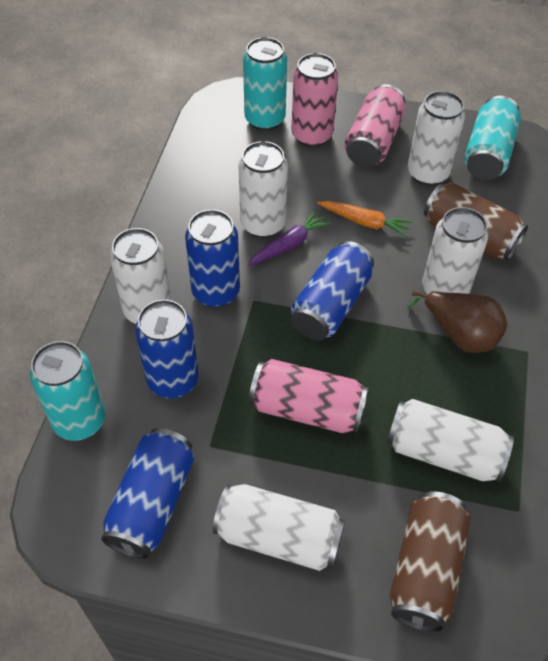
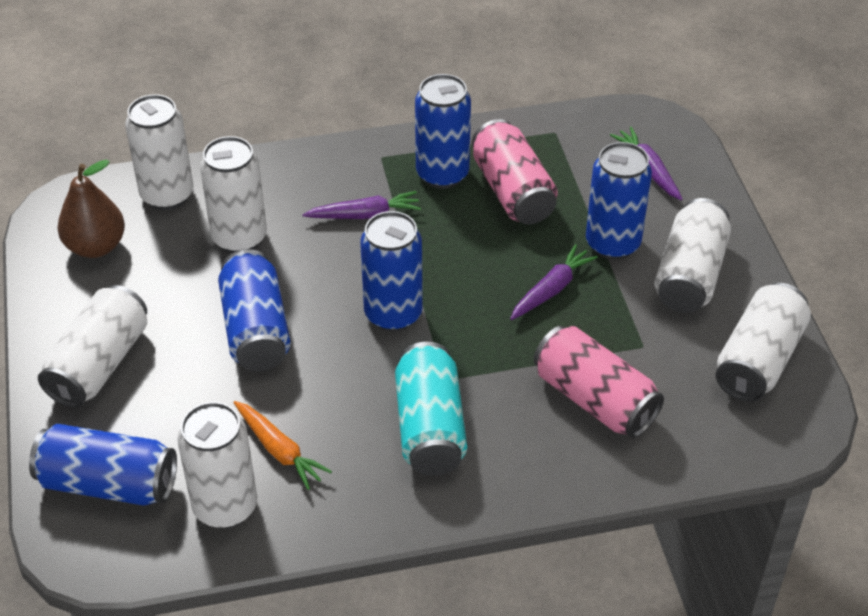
blue can: 4 -> 5
brown can: 2 -> 0
pink can: 3 -> 2
purple carrot: 1 -> 3
turquoise can: 3 -> 1

